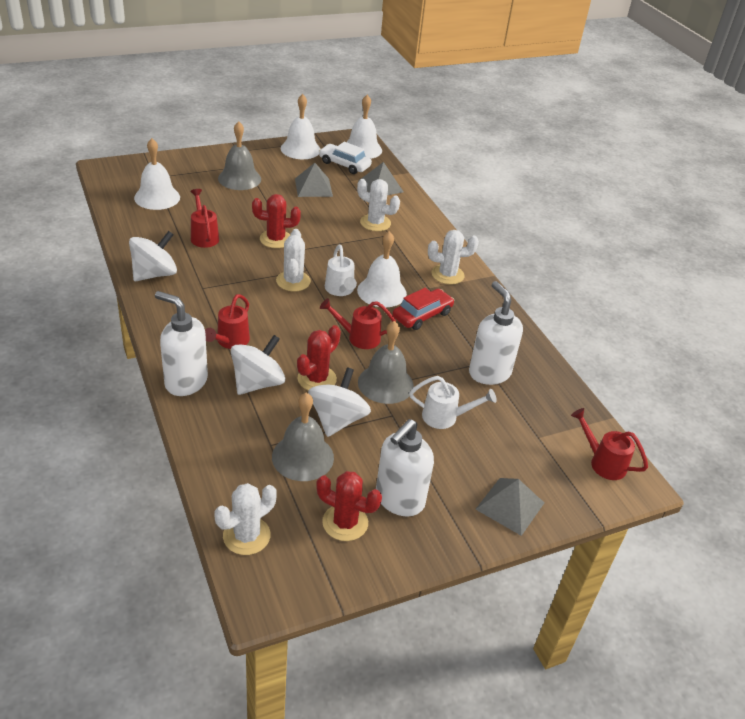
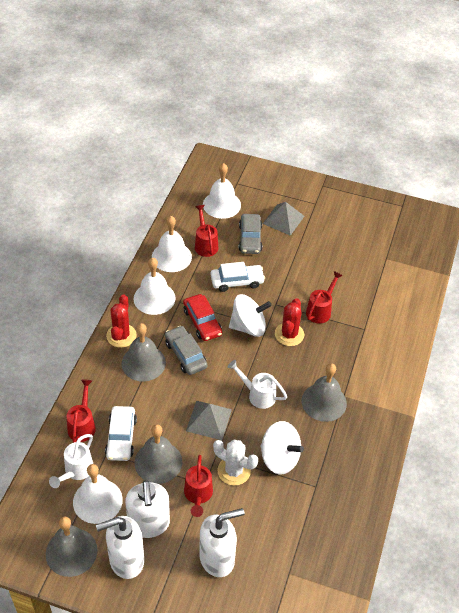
grey bell: 3 -> 4
grey car: 0 -> 2
grey pyramid: 3 -> 2
red cactus: 3 -> 2
white cactus: 4 -> 1
white car: 1 -> 2
white spinning top: 3 -> 2

